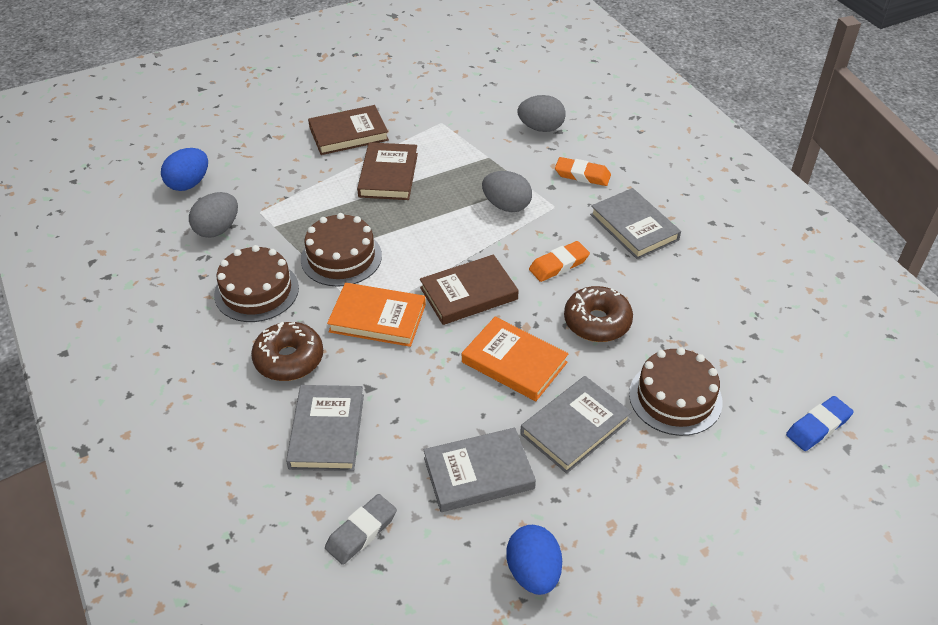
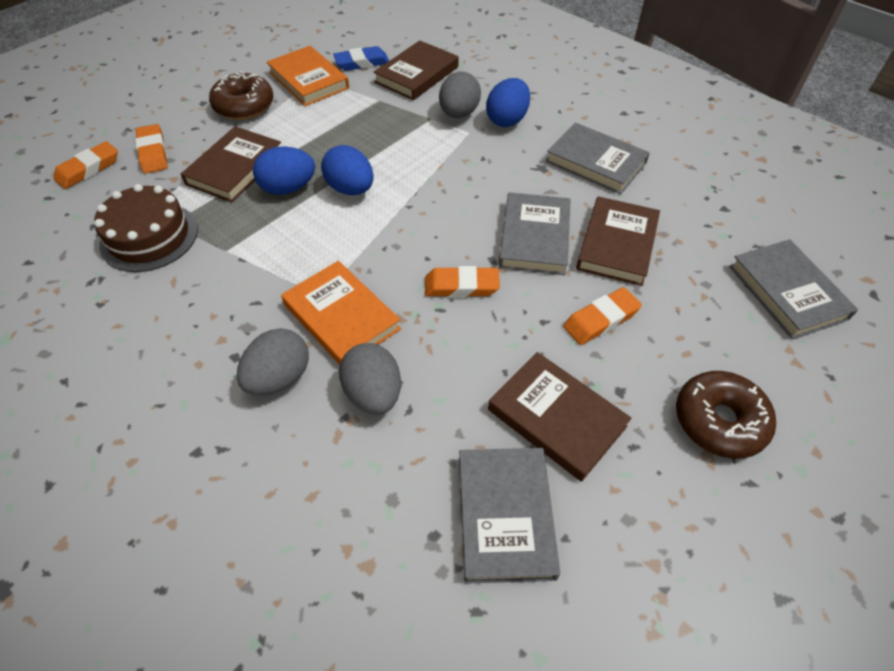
blue egg: 2 -> 3
brown book: 3 -> 4
brown cake: 3 -> 1
grey eraser: 1 -> 0
orange eraser: 2 -> 4

